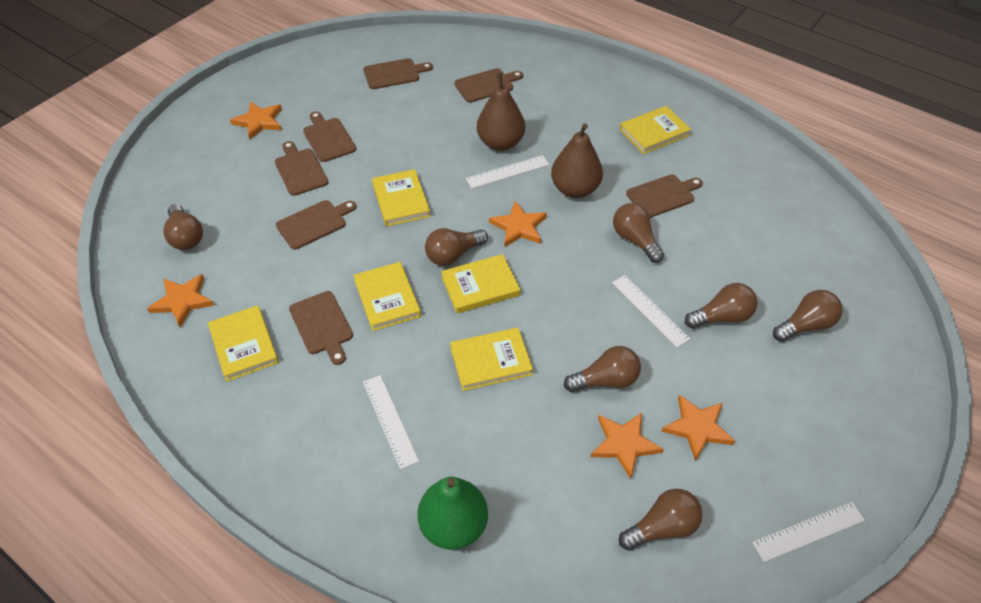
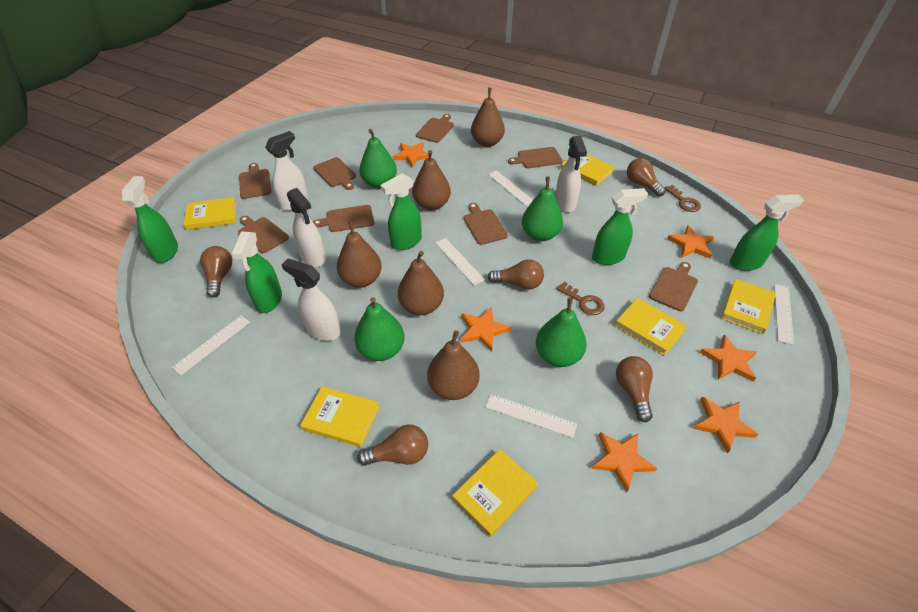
brown cutting board: 7 -> 8
brown key: 0 -> 2
brown light bulb: 7 -> 5
brown pear: 2 -> 5
green pear: 1 -> 4
green spray bottle: 0 -> 5
orange star: 5 -> 6
white ruler: 4 -> 5
white spray bottle: 0 -> 4

